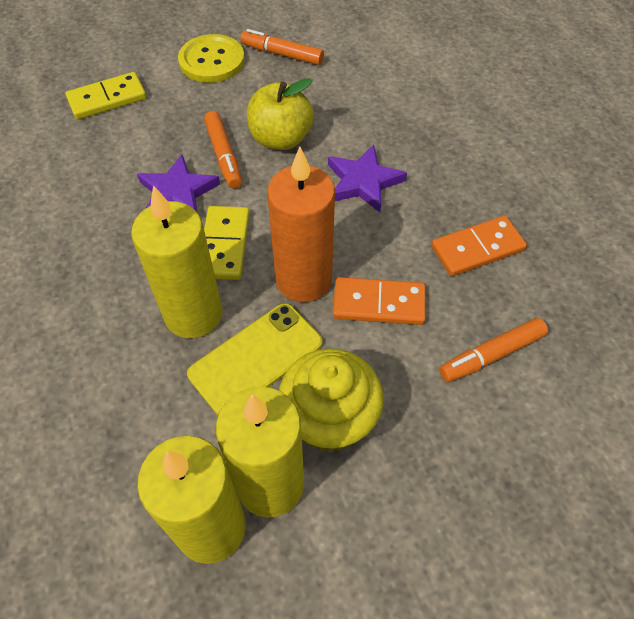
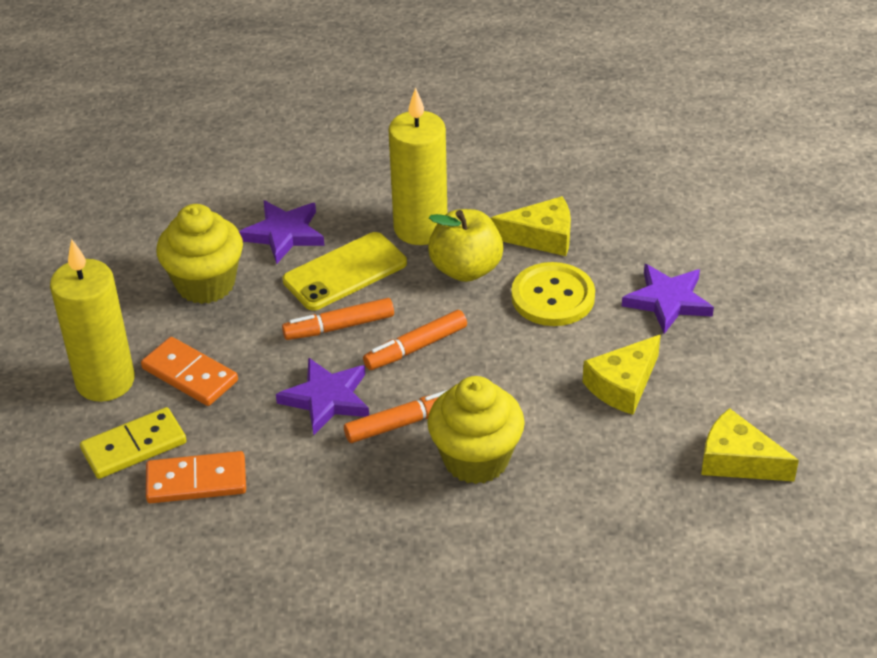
orange candle: 1 -> 0
purple star: 2 -> 3
yellow candle: 3 -> 2
yellow cheese: 0 -> 3
yellow cupcake: 1 -> 2
yellow domino: 2 -> 1

